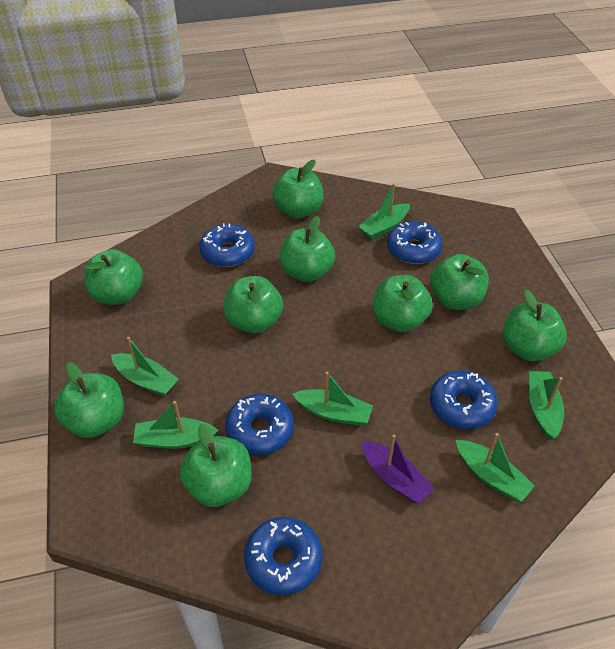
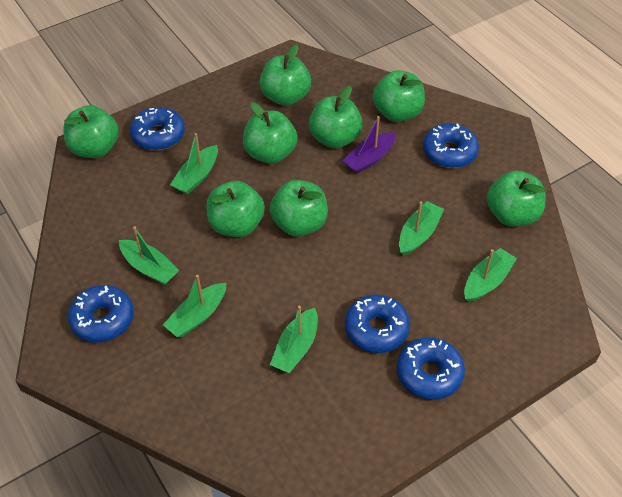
green apple: 9 -> 8

